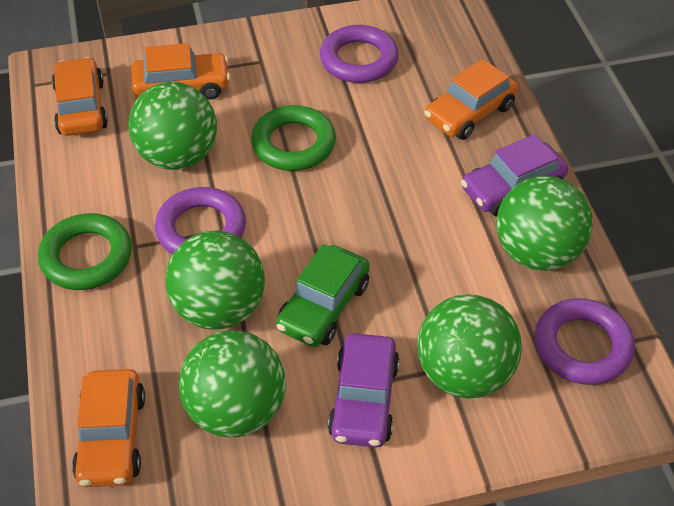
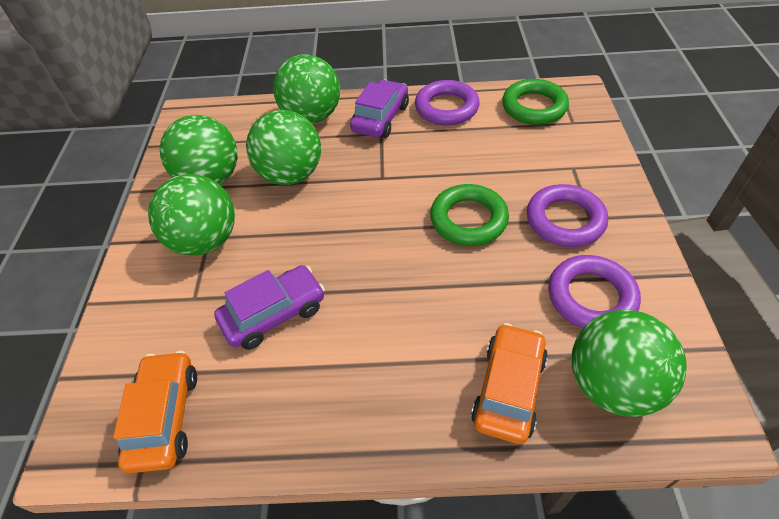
green car: 1 -> 0
orange car: 4 -> 2

